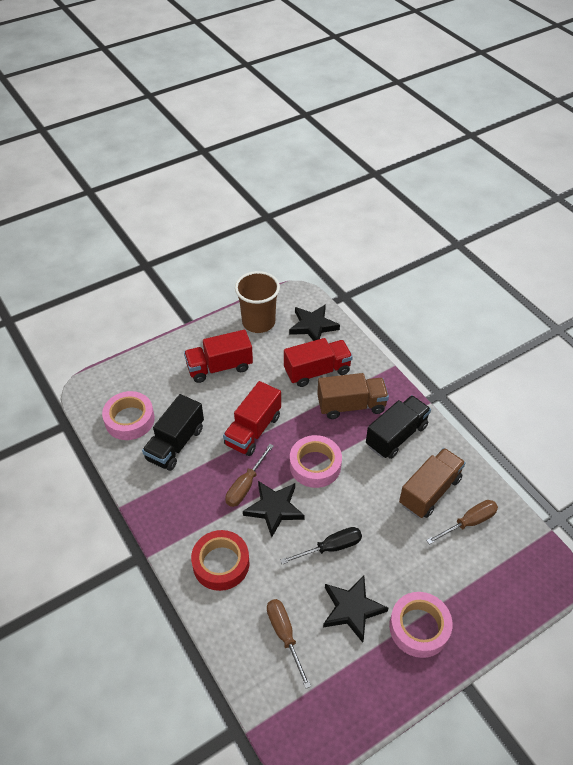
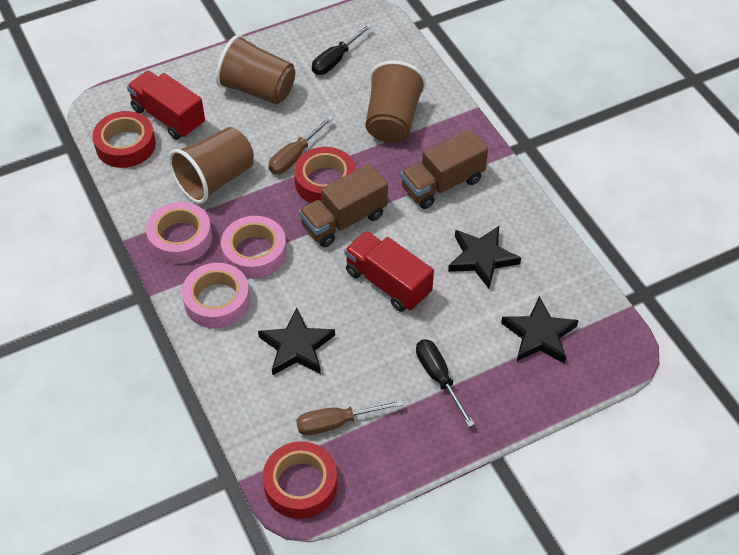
black screwdriver: 1 -> 2
black truck: 2 -> 0
brown cup: 1 -> 3
brown screwdriver: 3 -> 2
red tape: 1 -> 3
red truck: 3 -> 2

